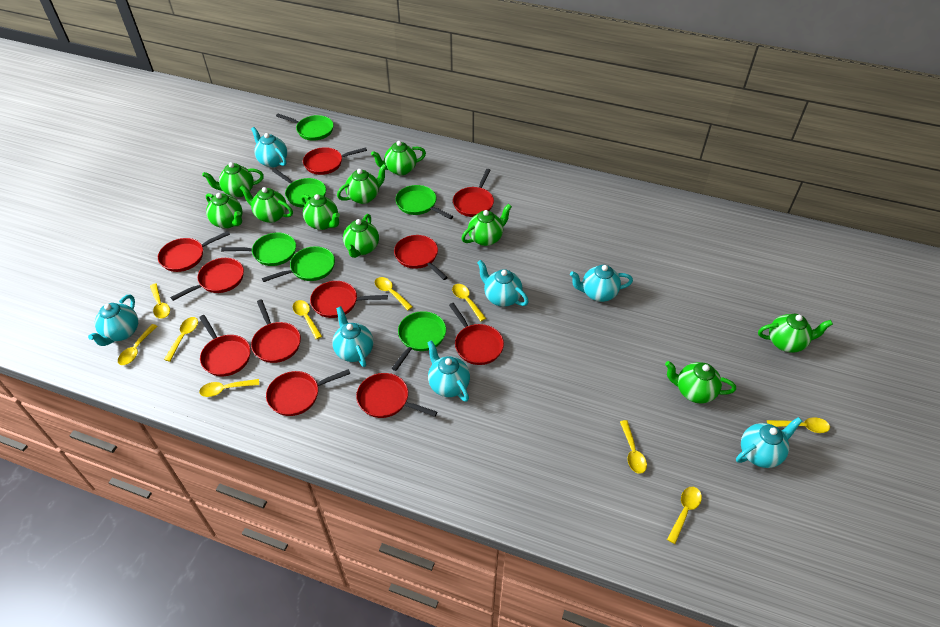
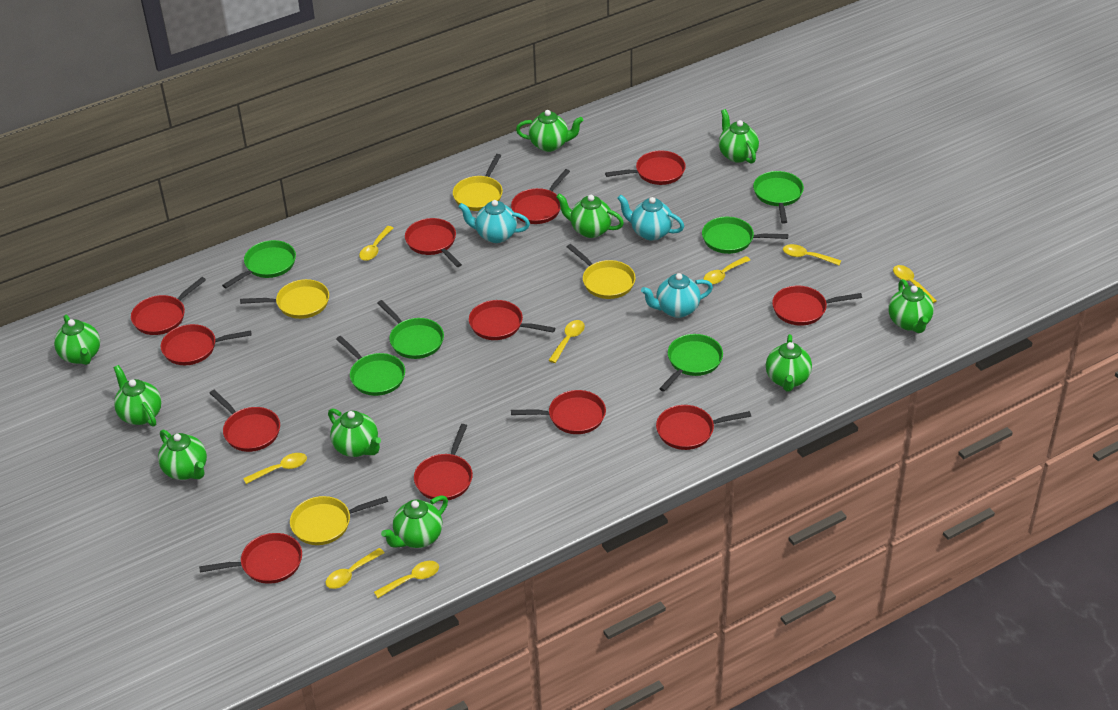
red pan: 11 -> 12
turquoise teapot: 7 -> 3
yellow pan: 0 -> 4
yellow spoon: 10 -> 8

